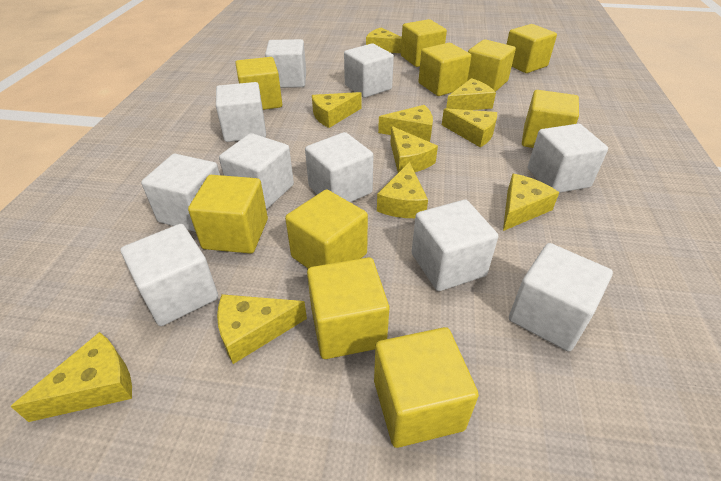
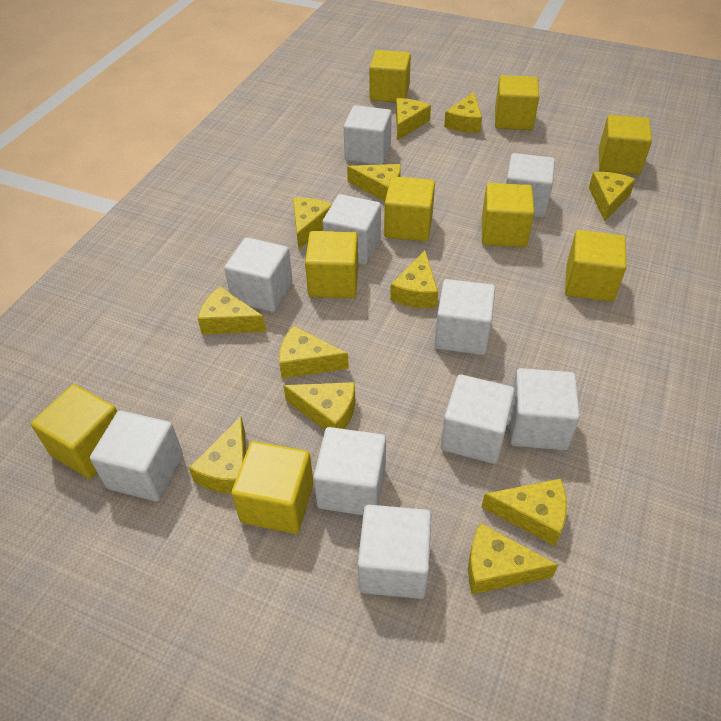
yellow cheese: 10 -> 12
yellow cube: 10 -> 9

